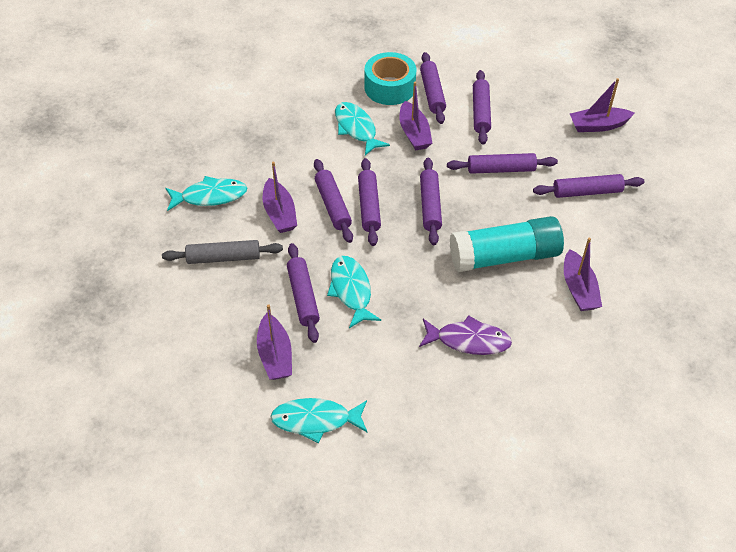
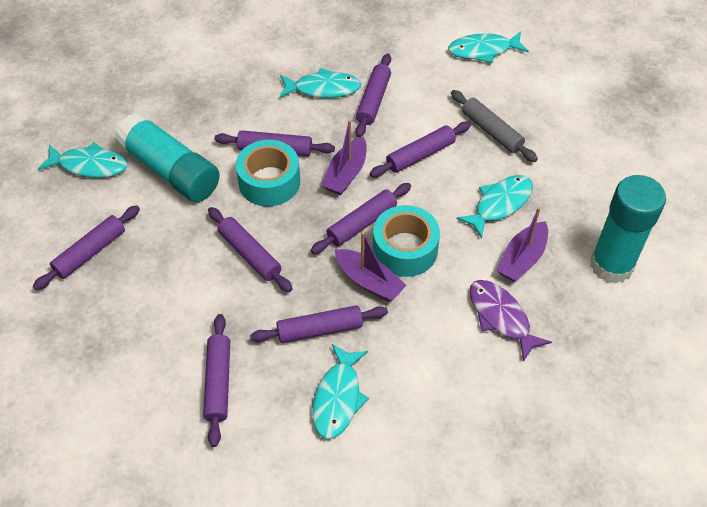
purple boat: 5 -> 3
turquoise fish: 4 -> 5
turquoise glue stick: 1 -> 2
turquoise tape: 1 -> 2

